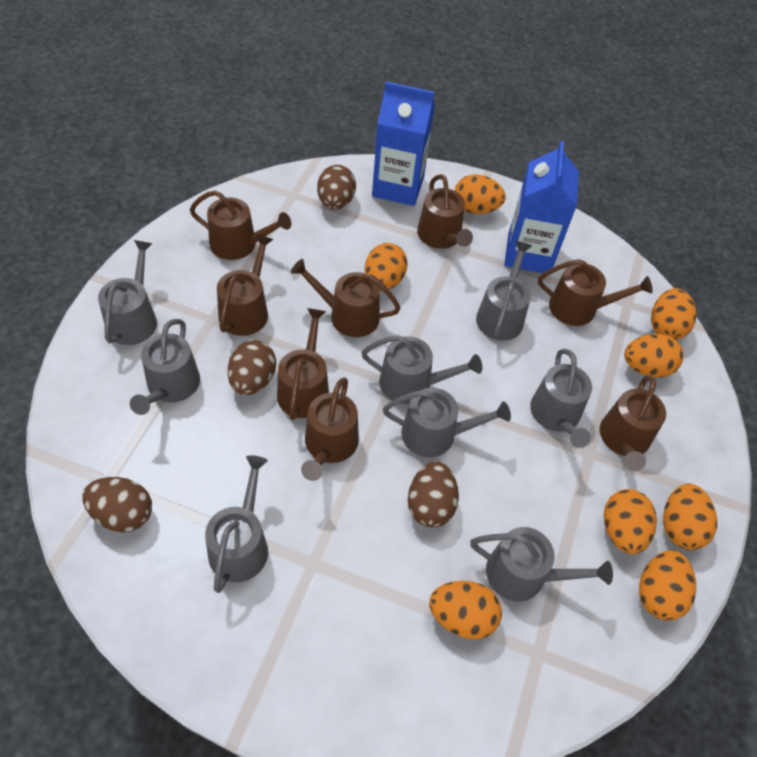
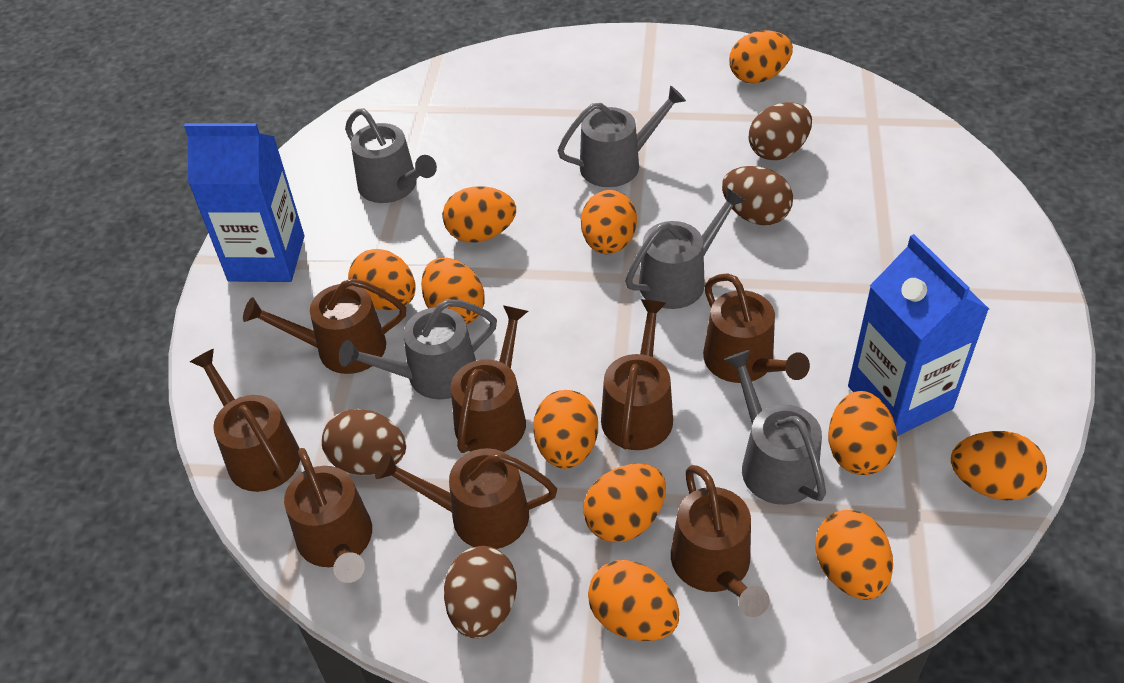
grey watering can: 8 -> 5
orange egg: 8 -> 11

